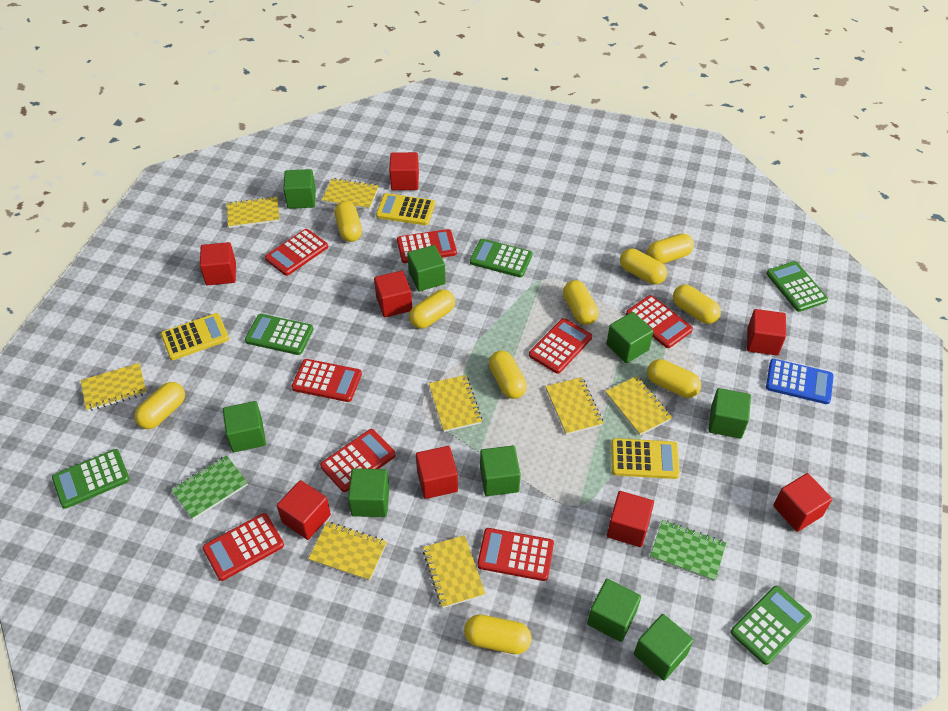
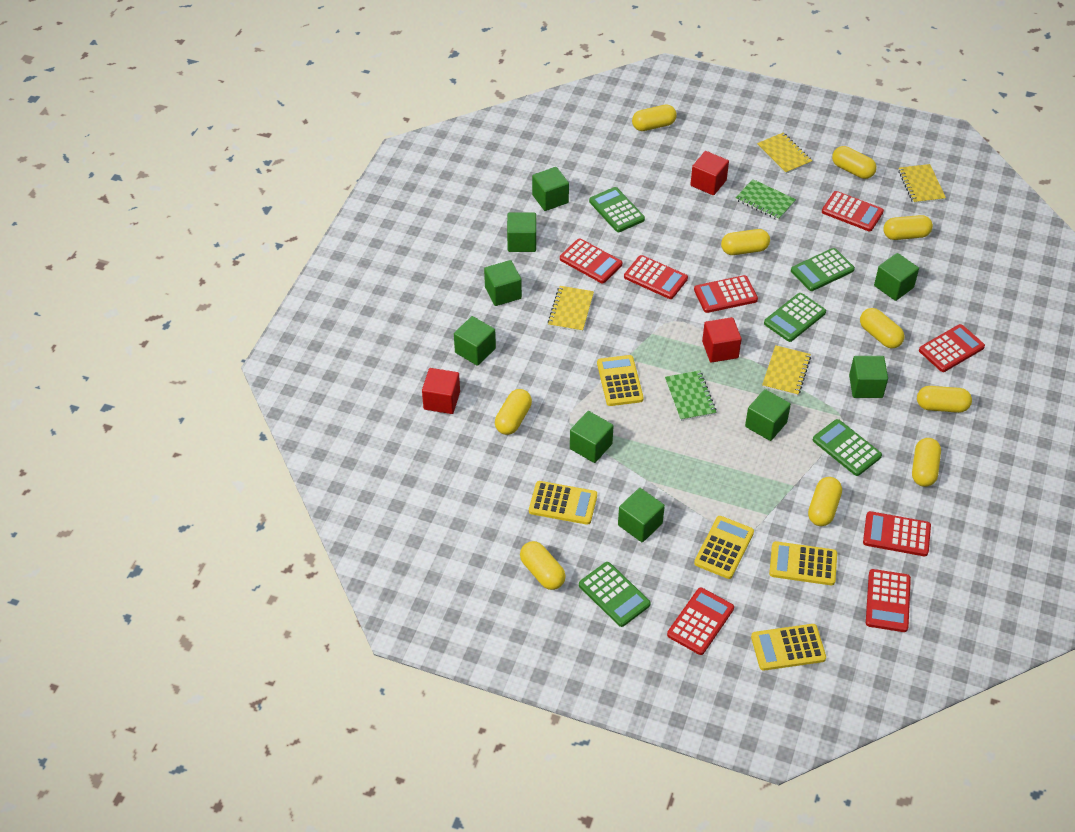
blue calculator: 1 -> 0
red cube: 8 -> 3
yellow calculator: 3 -> 5
yellow notebook: 8 -> 4

